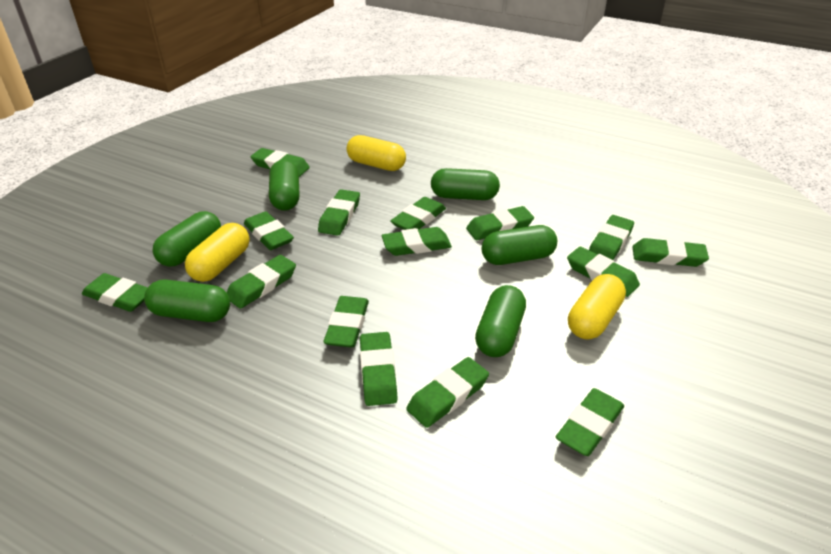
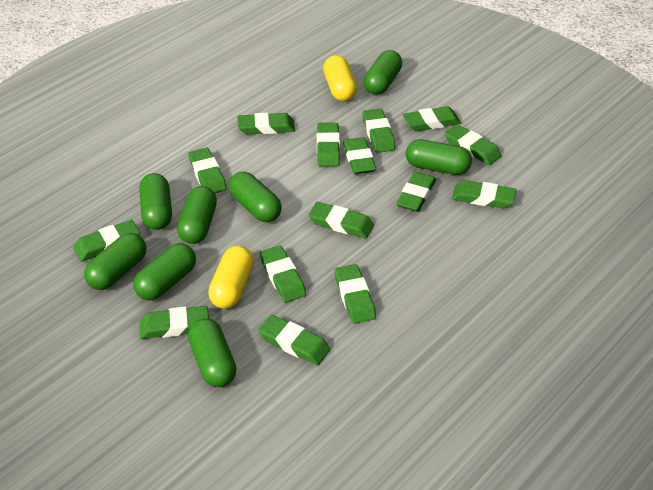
green capsule: 6 -> 8
yellow capsule: 3 -> 2

